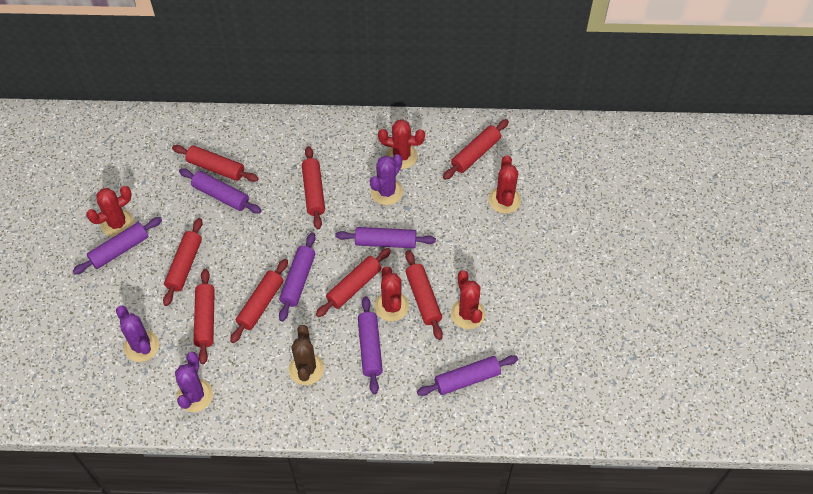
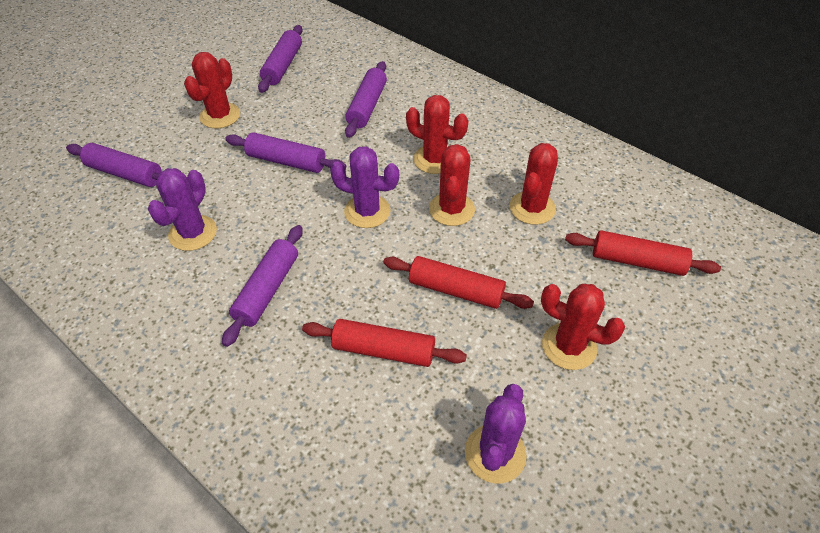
brown cactus: 1 -> 0
purple rolling pin: 6 -> 5
red rolling pin: 8 -> 3

